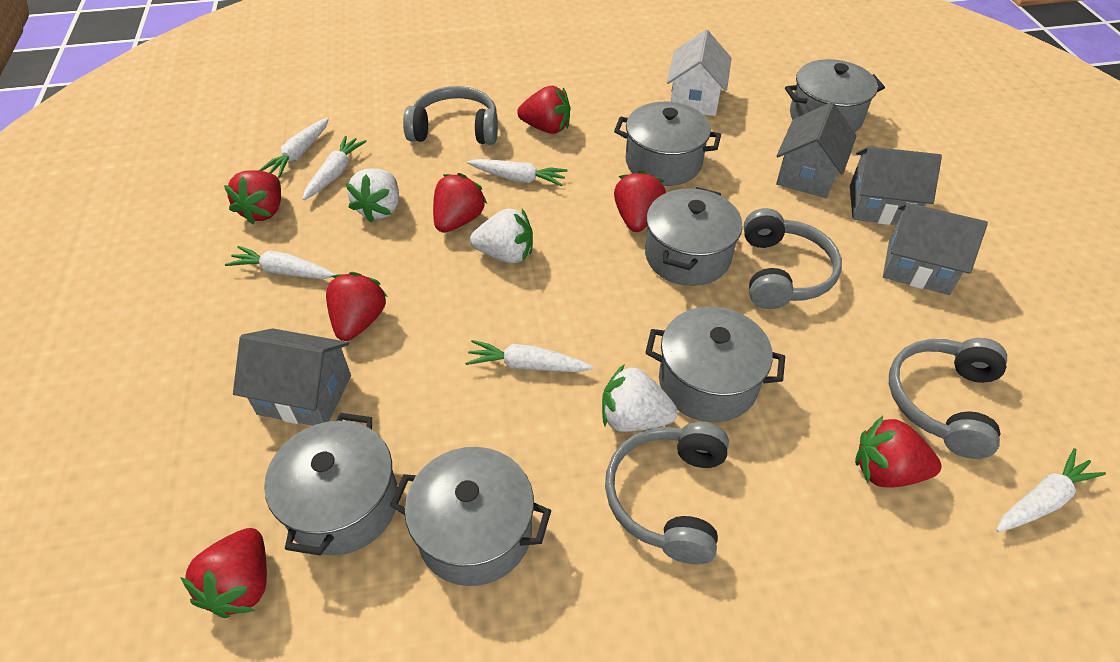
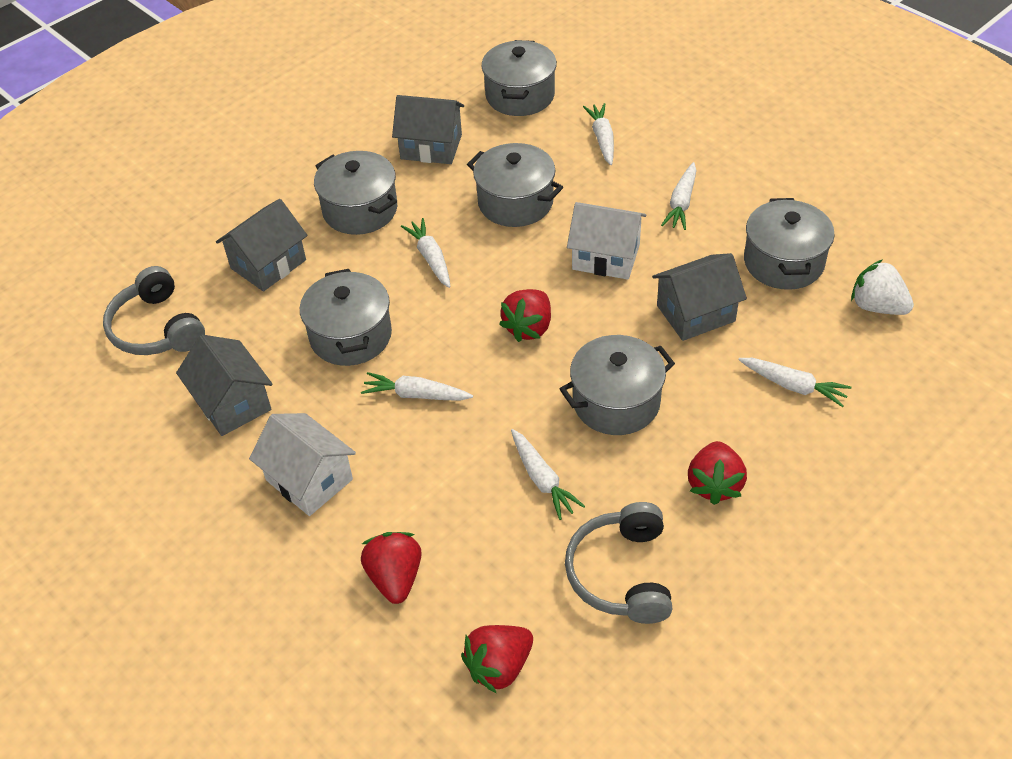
grey headphones: 4 -> 2
red strawberry: 7 -> 4
white house: 1 -> 2
white strawberry: 3 -> 1

